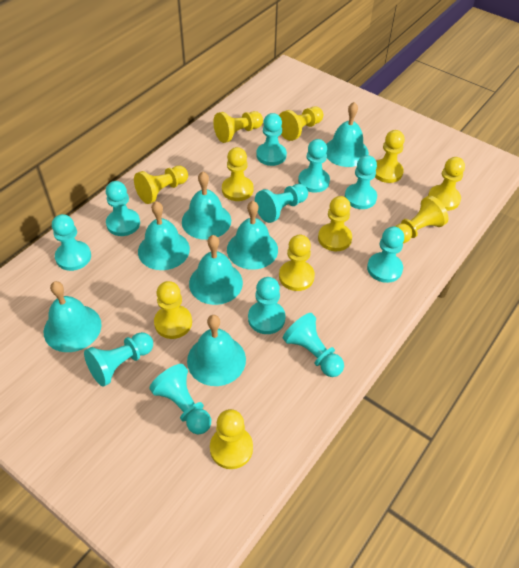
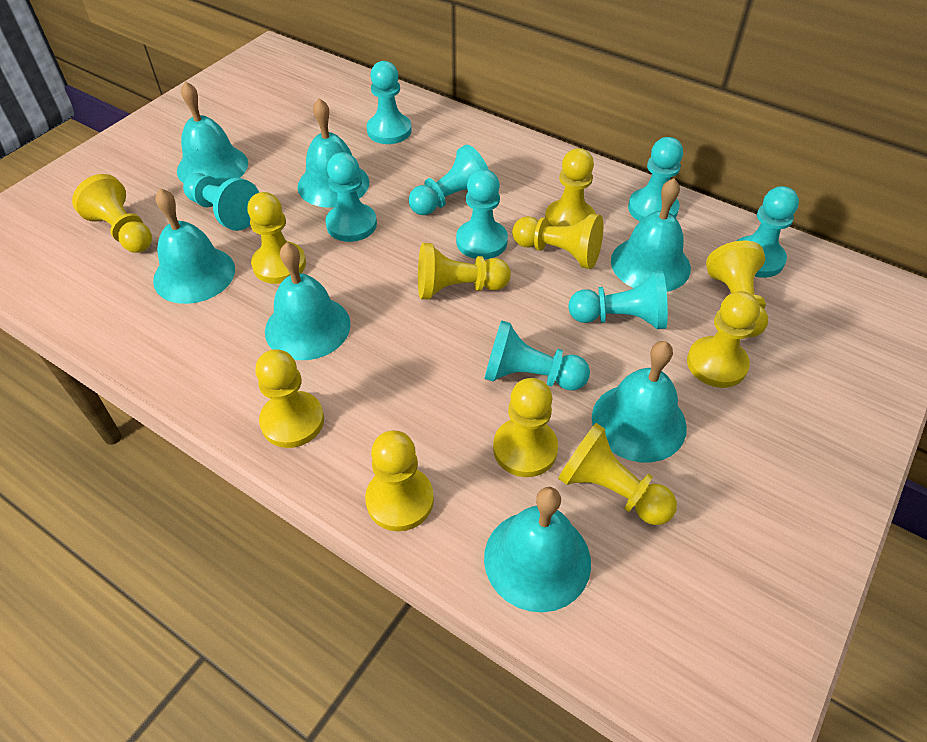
turquoise pawn: 11 -> 9

